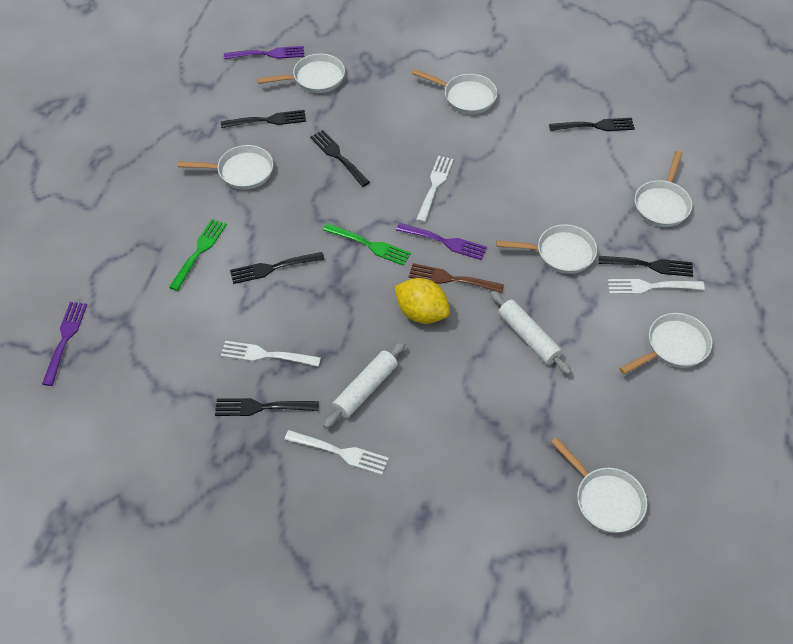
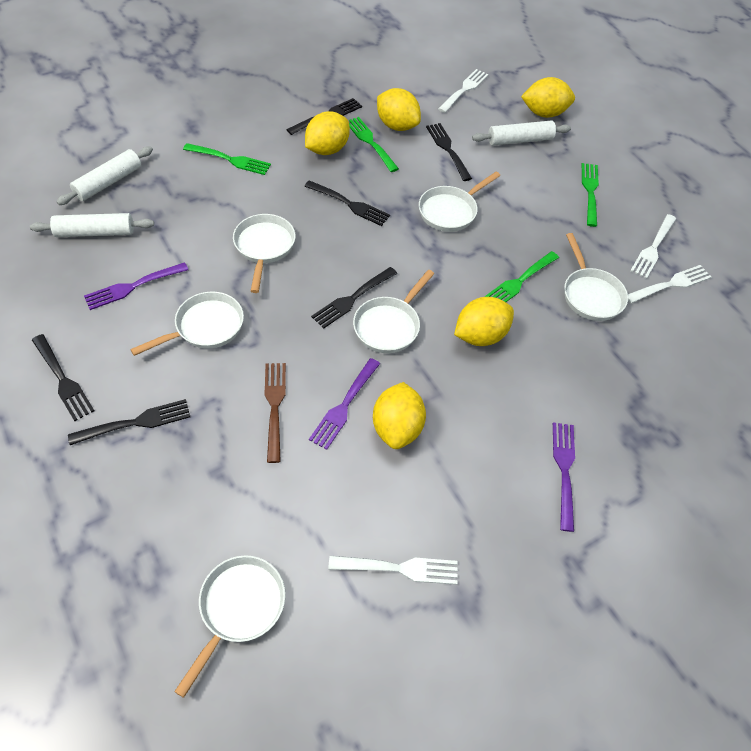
green fork: 2 -> 4
white pan: 7 -> 6
white rolling pin: 2 -> 3
yellow lemon: 1 -> 5

